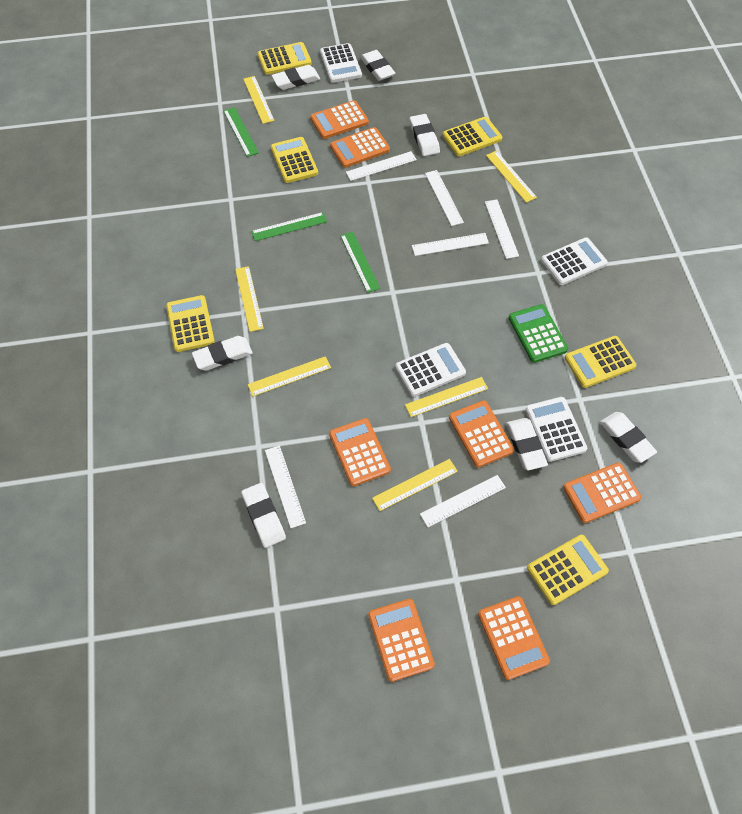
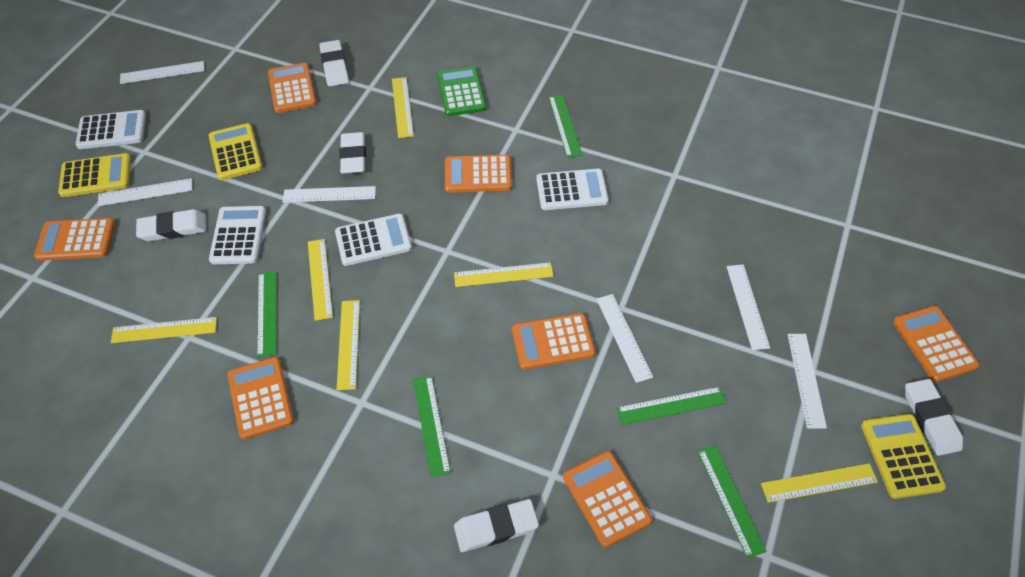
green ruler: 3 -> 5
white eraser: 7 -> 5
yellow calculator: 6 -> 3

